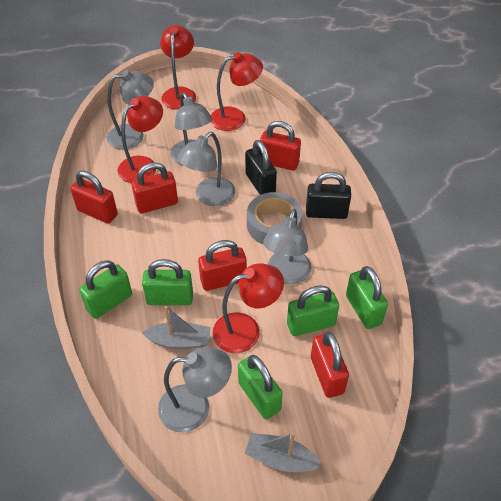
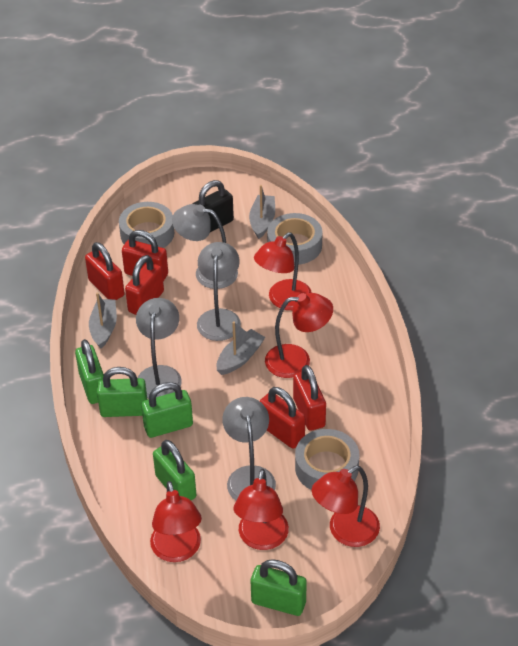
black padlock: 2 -> 1
grey boat: 2 -> 3
grey lamp: 5 -> 4
grey tape: 1 -> 3
red lamp: 4 -> 5

